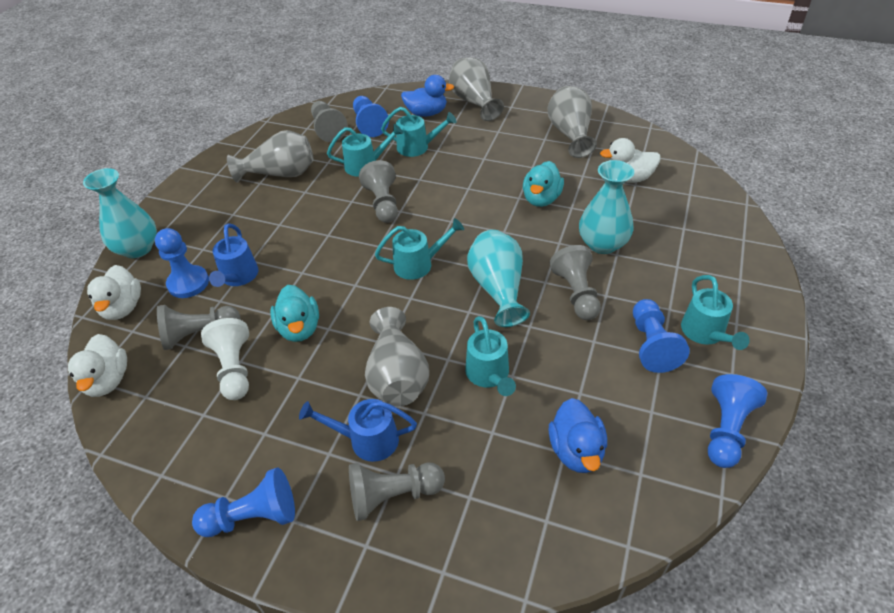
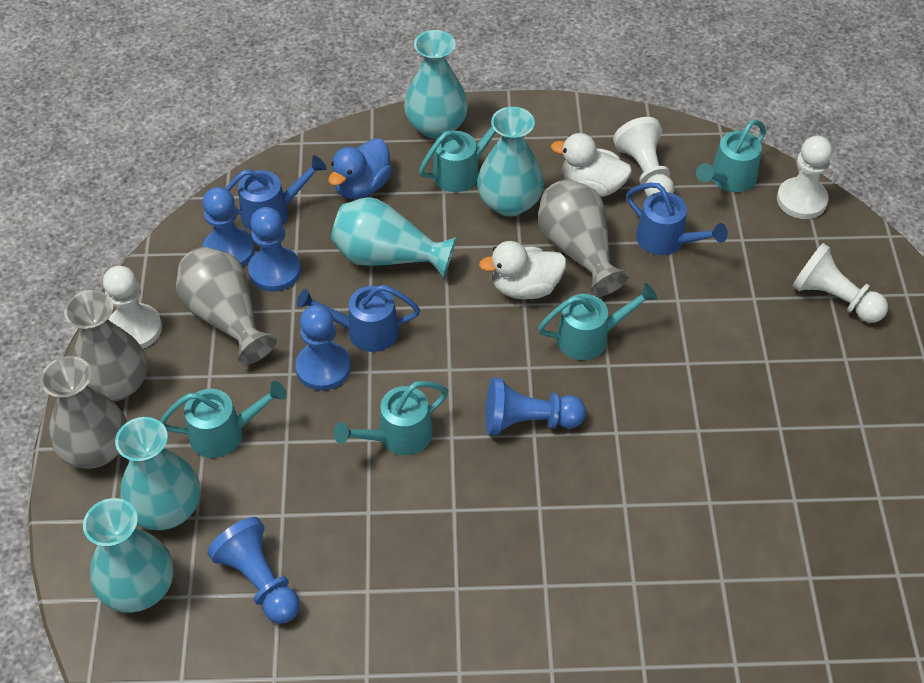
blue duck: 2 -> 1
blue watering can: 2 -> 3
grey pawn: 5 -> 0
turquoise duck: 2 -> 0
turquoise vase: 3 -> 5
white duck: 3 -> 2
white pawn: 1 -> 4

